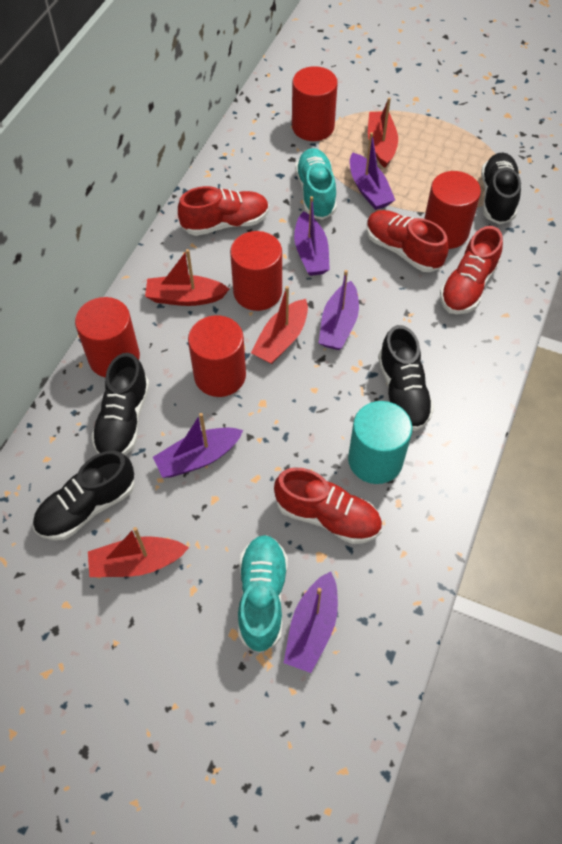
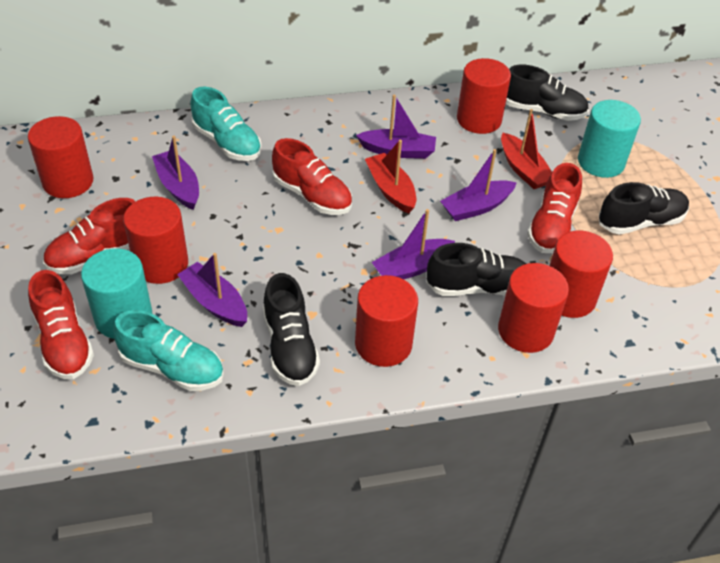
red boat: 4 -> 2
red cylinder: 5 -> 6
turquoise cylinder: 1 -> 2

